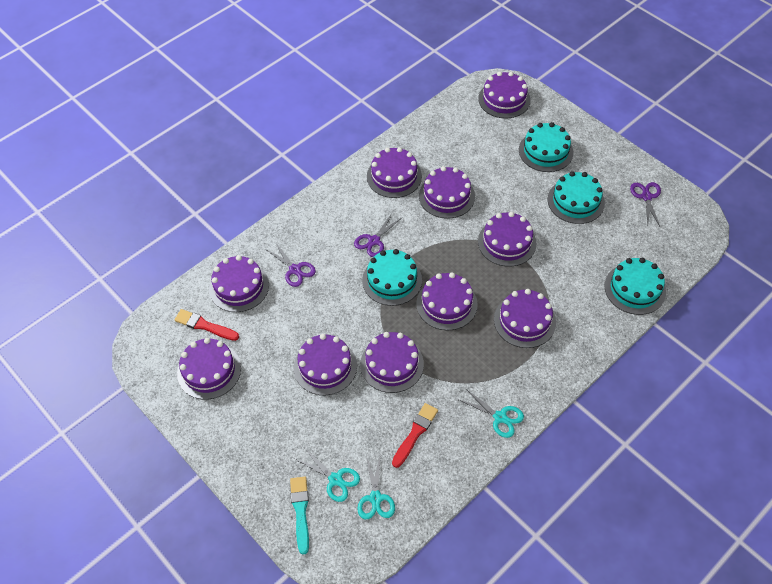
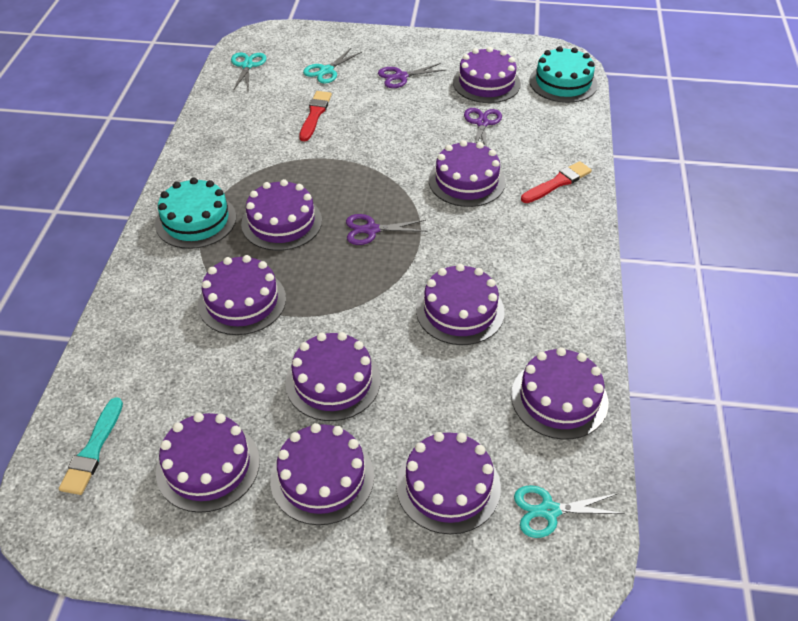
turquoise cake: 4 -> 2

